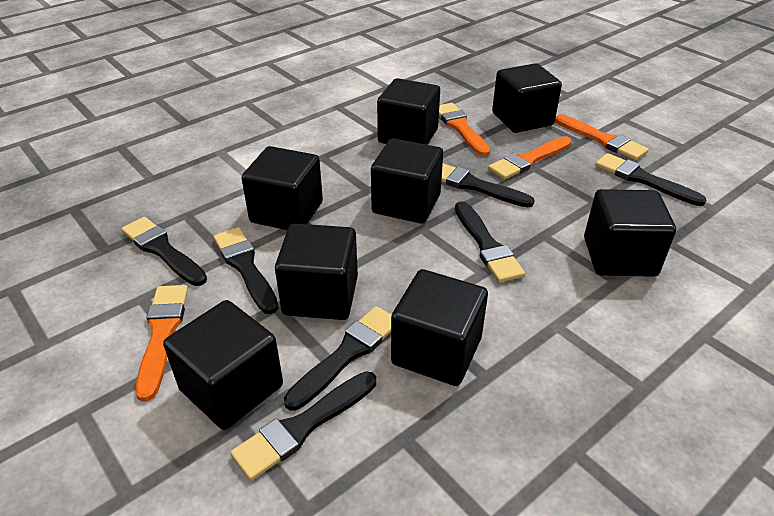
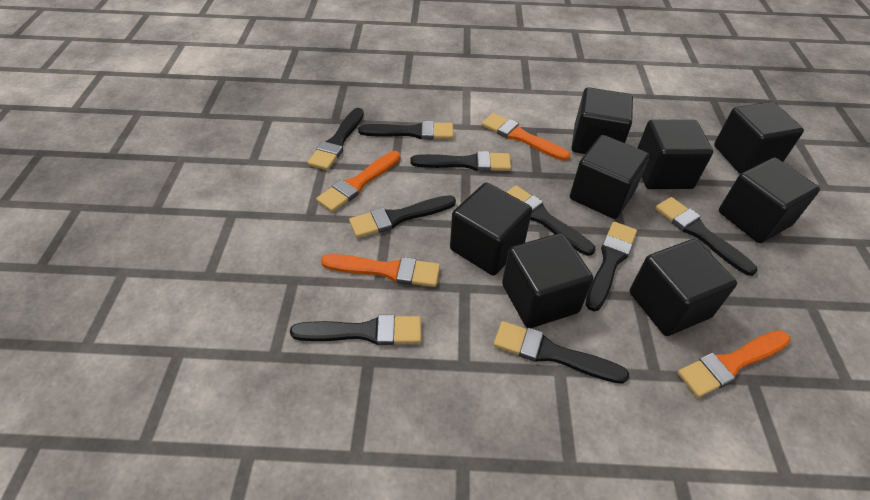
black brush: 7 -> 9

